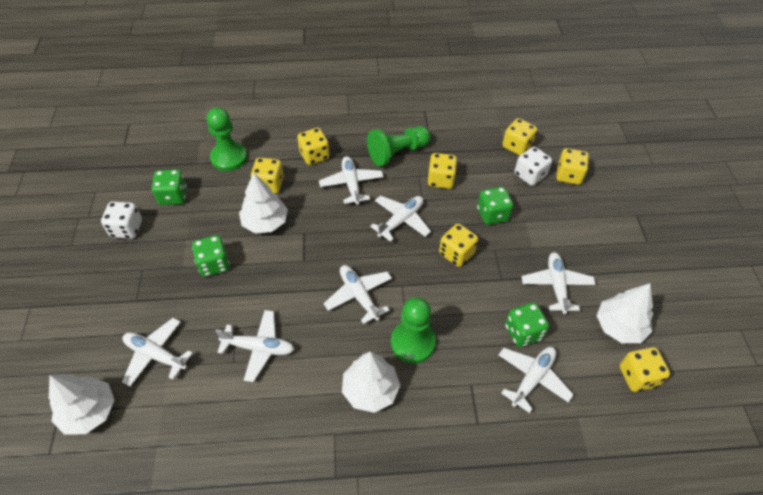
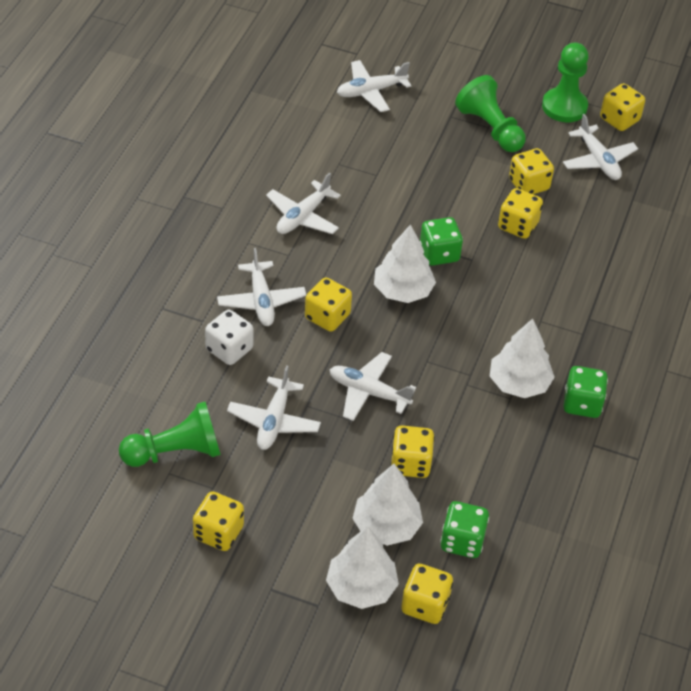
green dice: 4 -> 3
white dice: 2 -> 1
white plane: 7 -> 6

